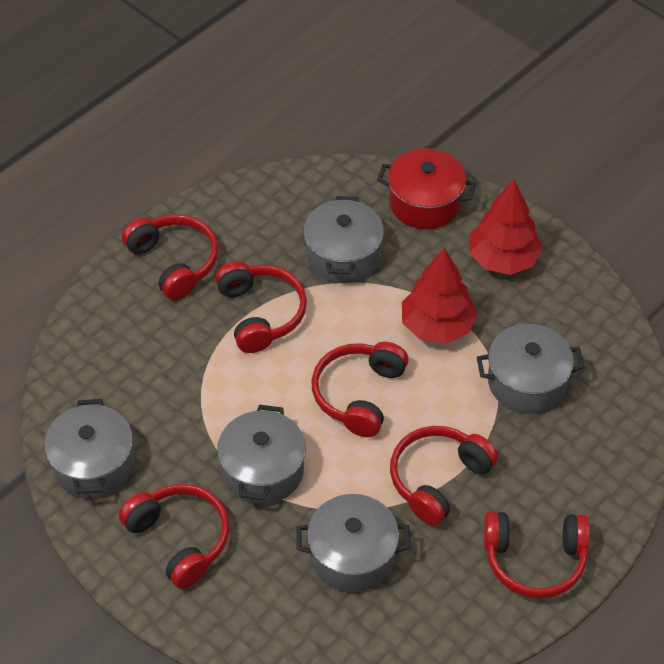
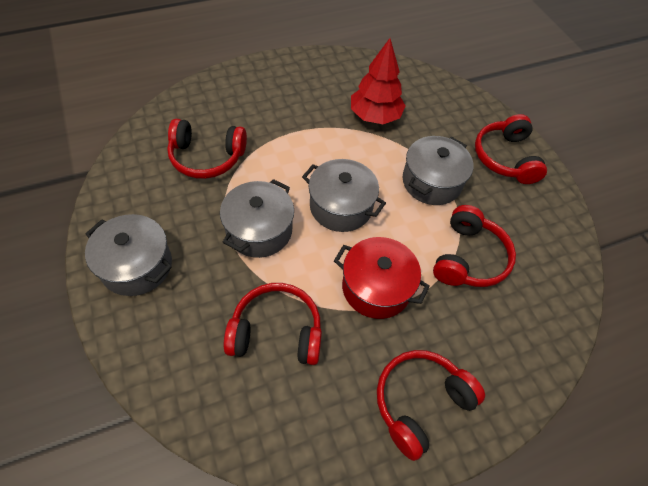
grey pot: 5 -> 4
red headphones: 6 -> 5
red tree: 2 -> 1

